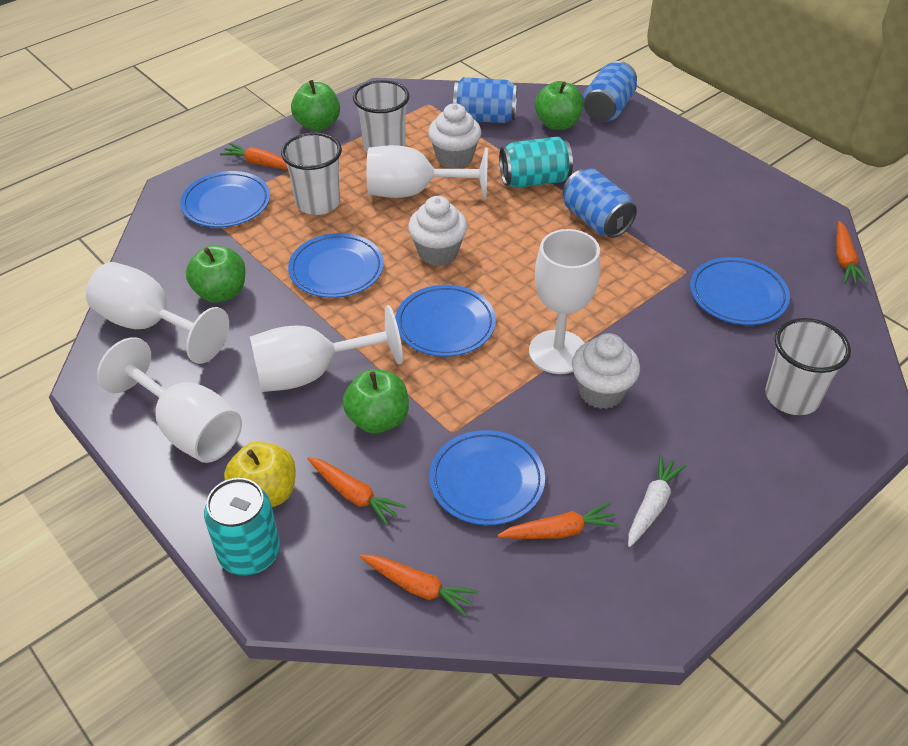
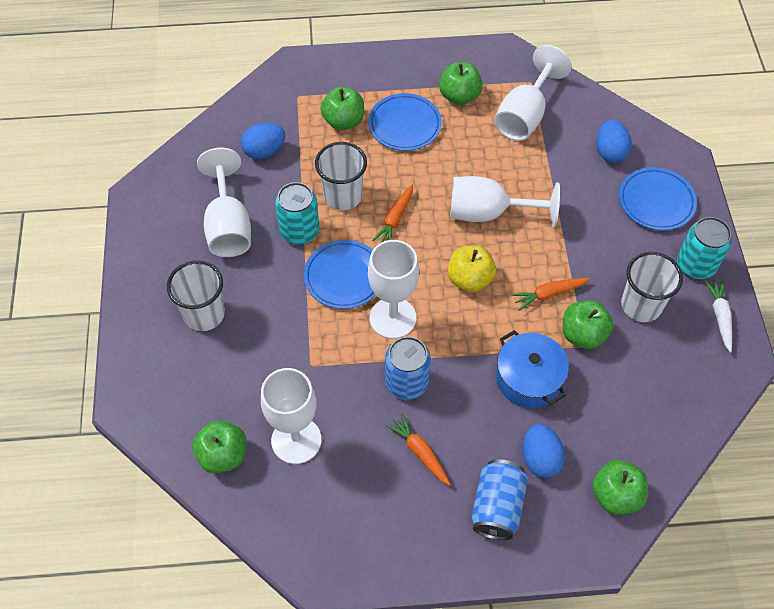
blue can: 3 -> 2
blue egg: 0 -> 3
blue plate: 5 -> 3
blue pot: 0 -> 1
green apple: 4 -> 5
orange carrot: 5 -> 3
white cupcake: 3 -> 0

